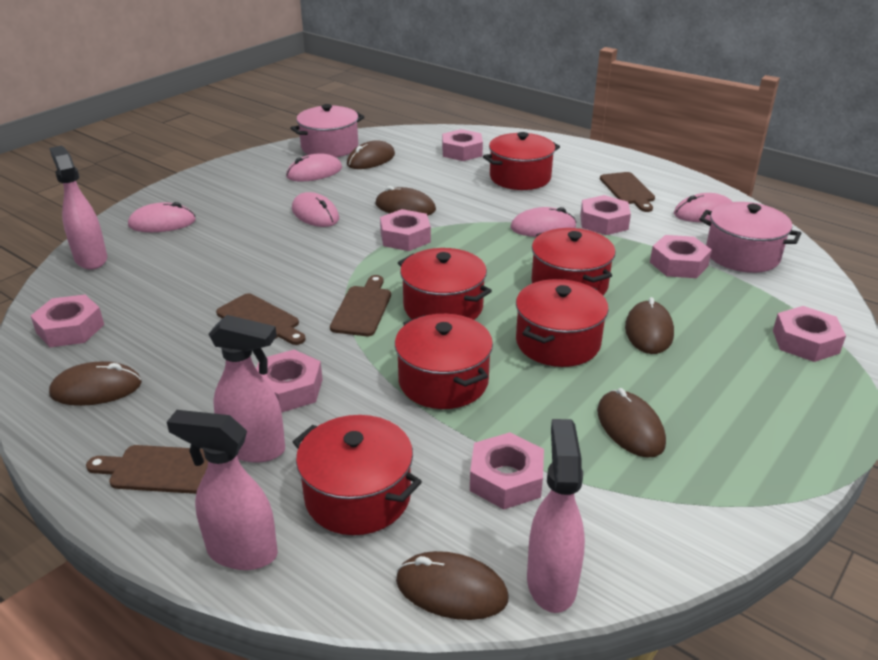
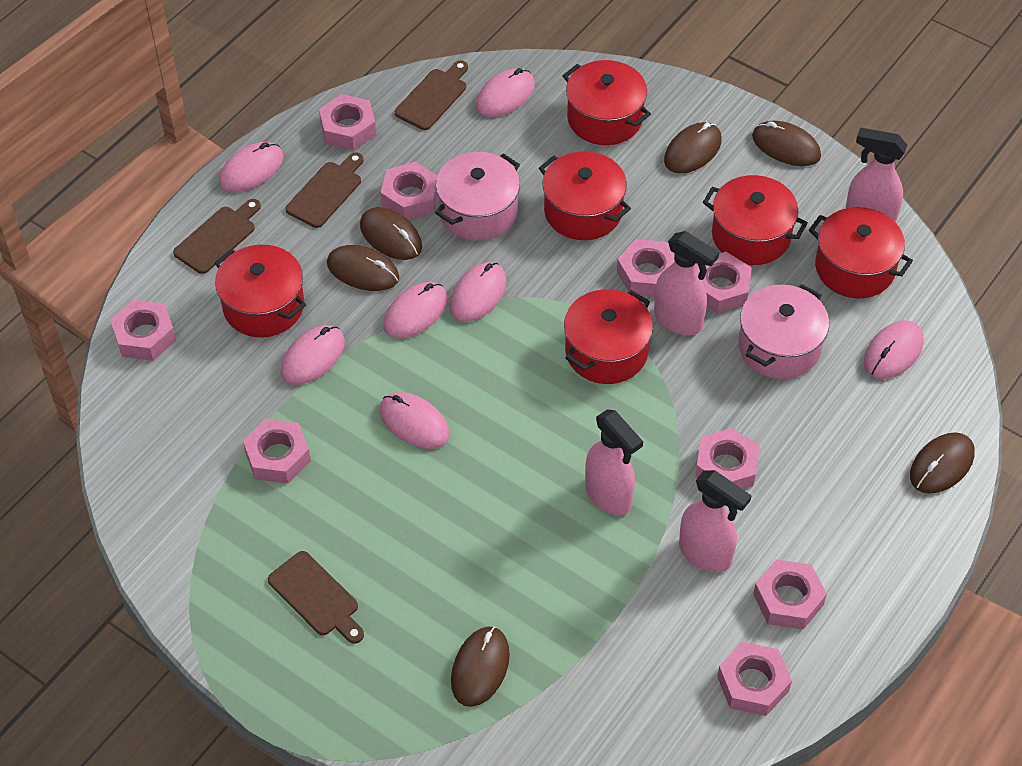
pink mouse: 5 -> 7
pink nut: 8 -> 9

